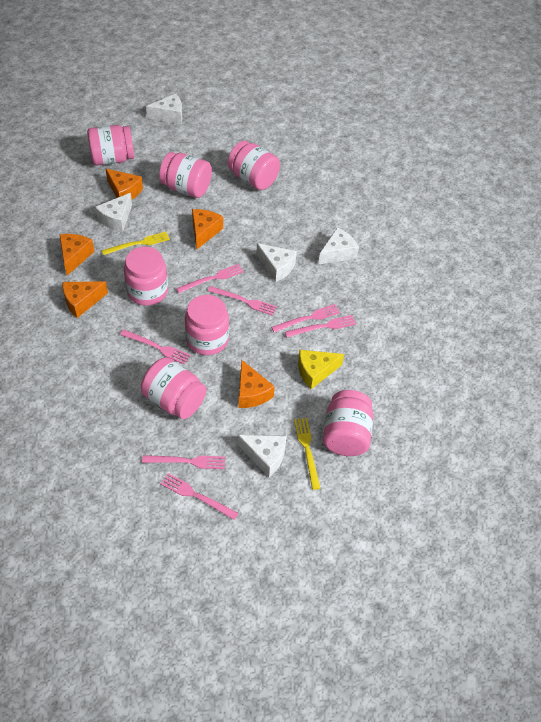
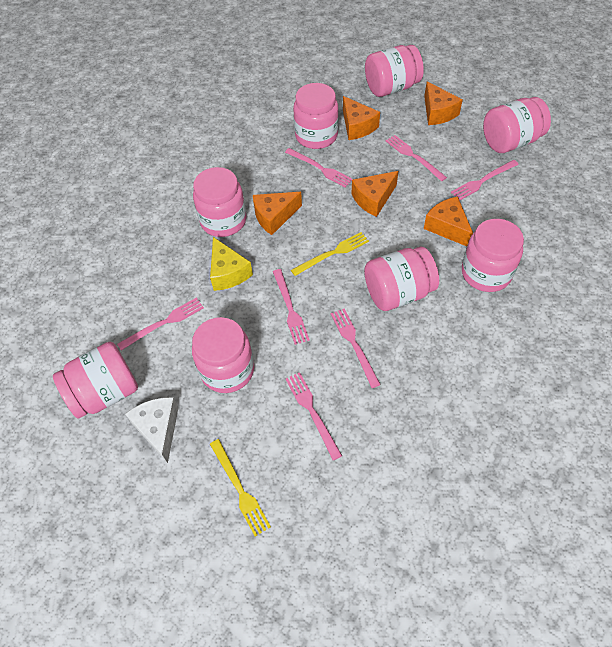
pink jar: 7 -> 8
white cheese: 5 -> 1

